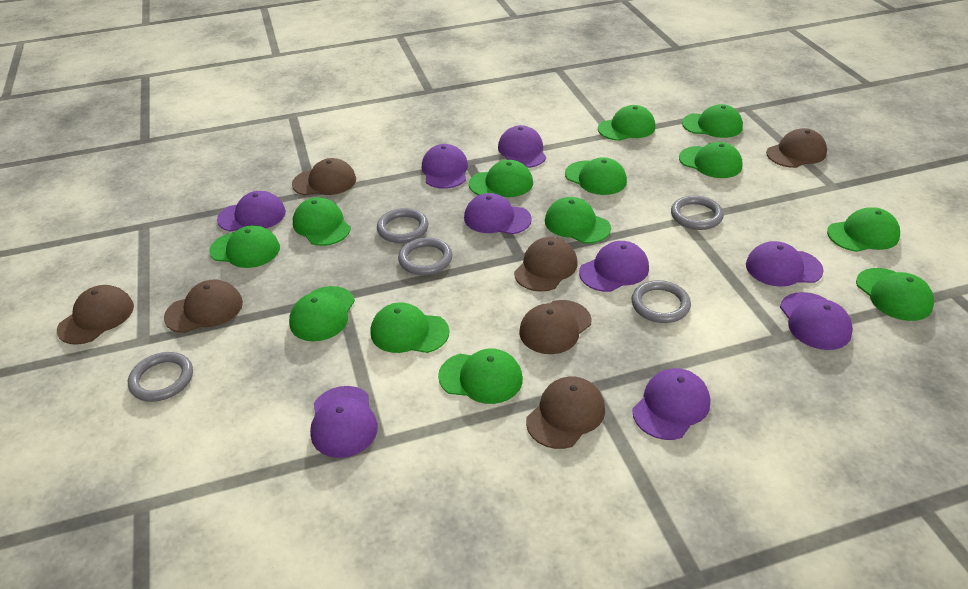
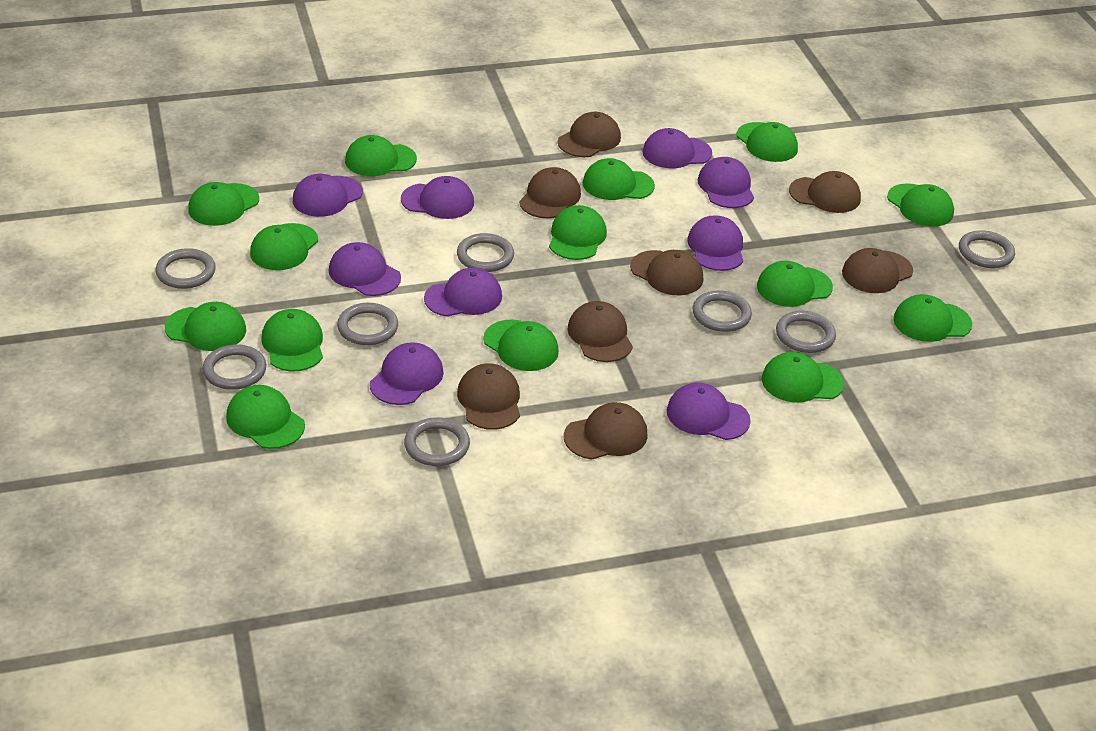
brown cap: 7 -> 8
green cap: 13 -> 14
grey ring: 5 -> 8

